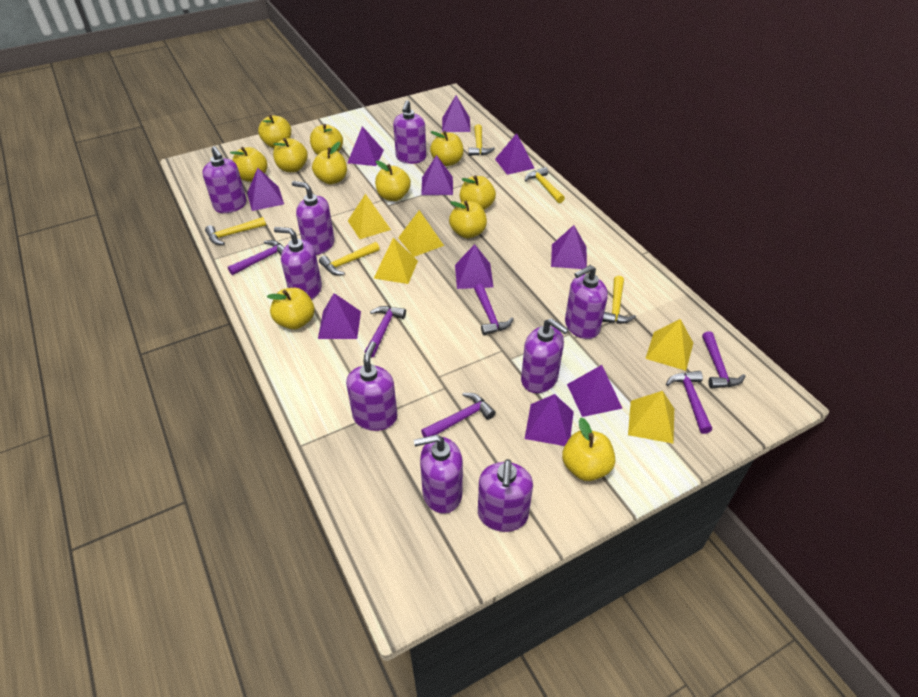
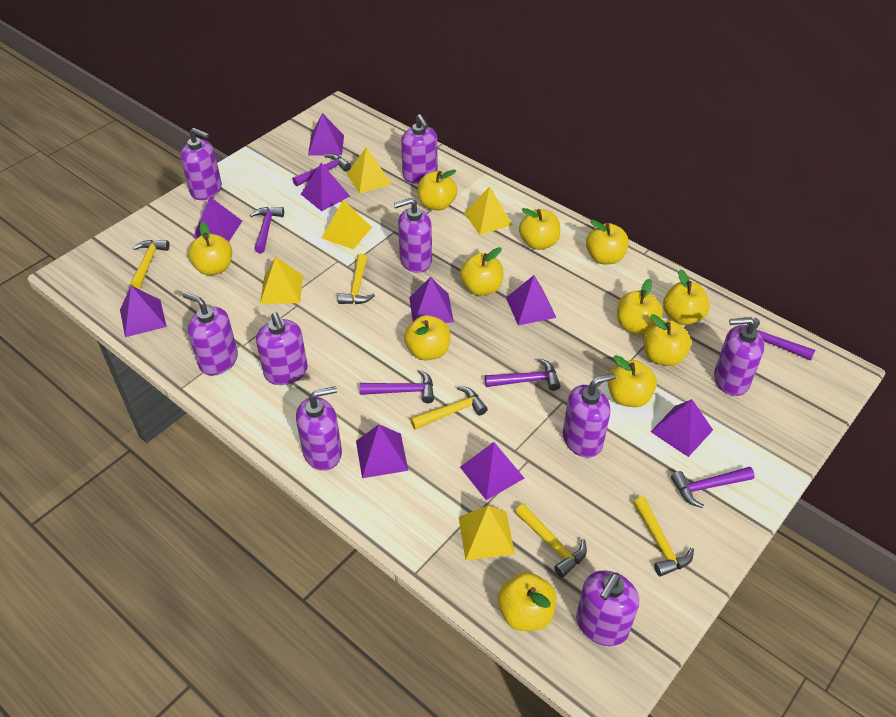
purple pyramid: 10 -> 9

